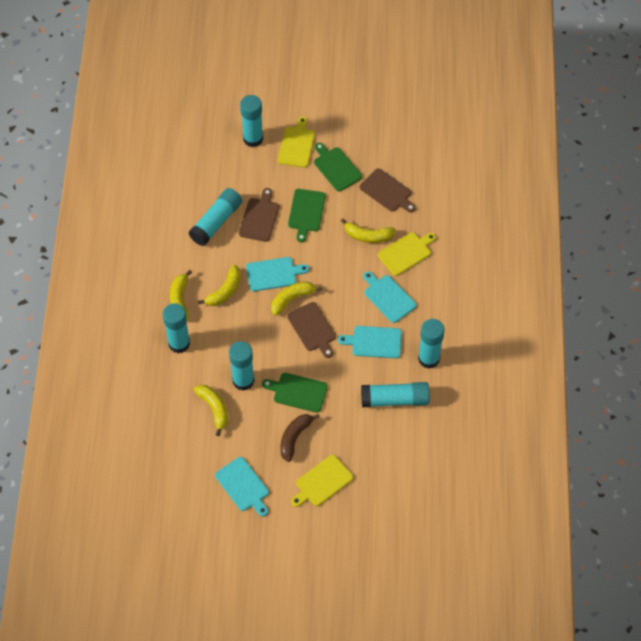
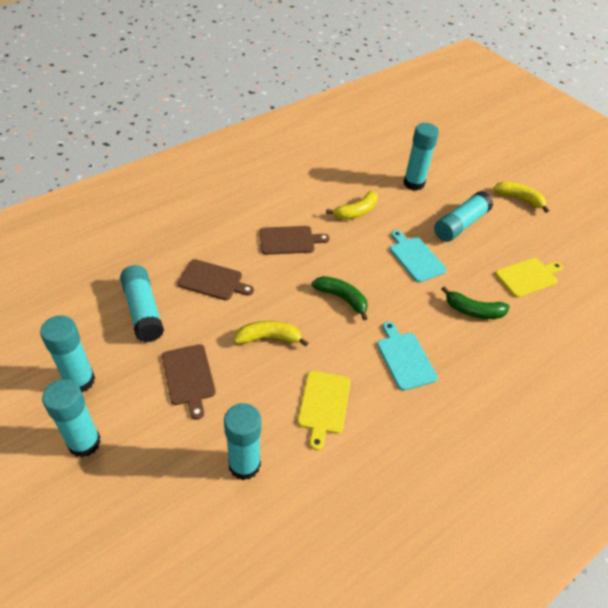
brown banana: 1 -> 0
green banana: 0 -> 2
green cutting board: 3 -> 0
turquoise cutting board: 4 -> 2
yellow banana: 5 -> 3
yellow cutting board: 3 -> 2

